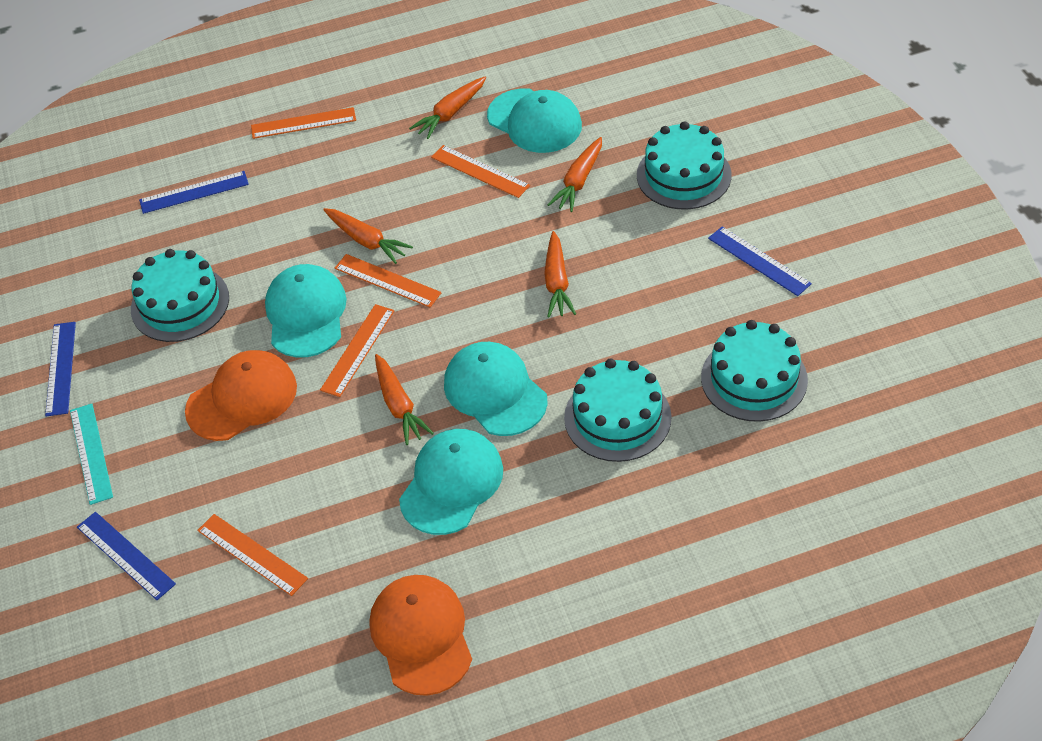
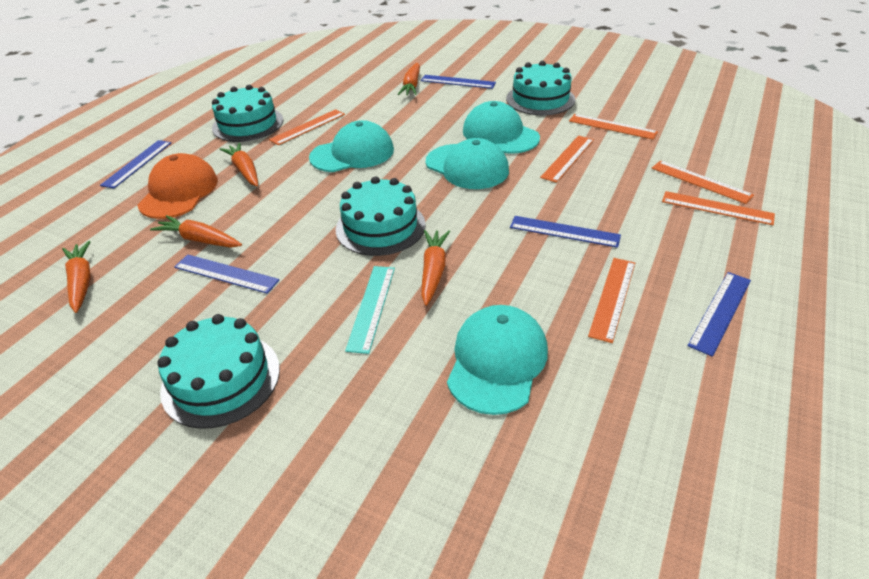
blue ruler: 4 -> 5
orange cap: 2 -> 1
orange ruler: 5 -> 6

